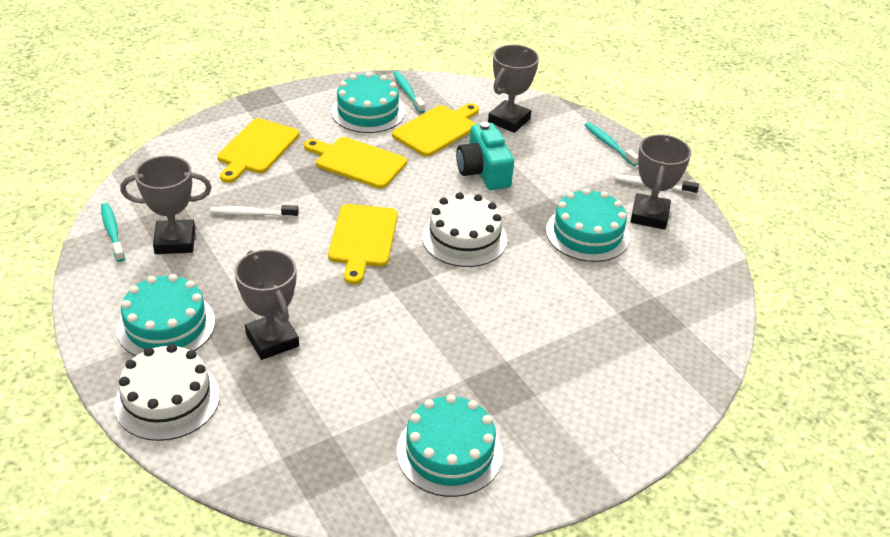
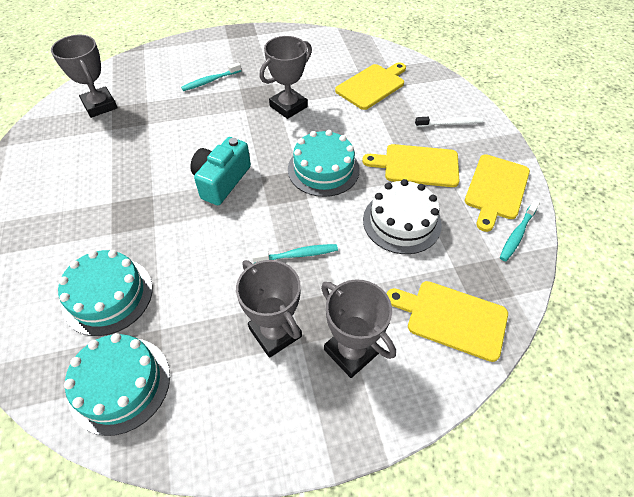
turquoise cake: 4 -> 3
white cake: 2 -> 1
white toothbrush: 2 -> 1

